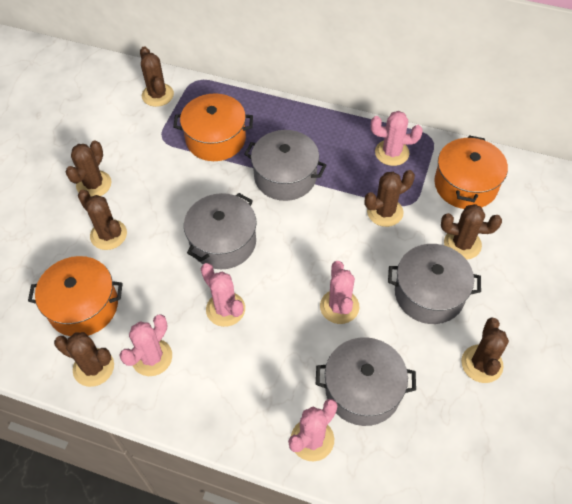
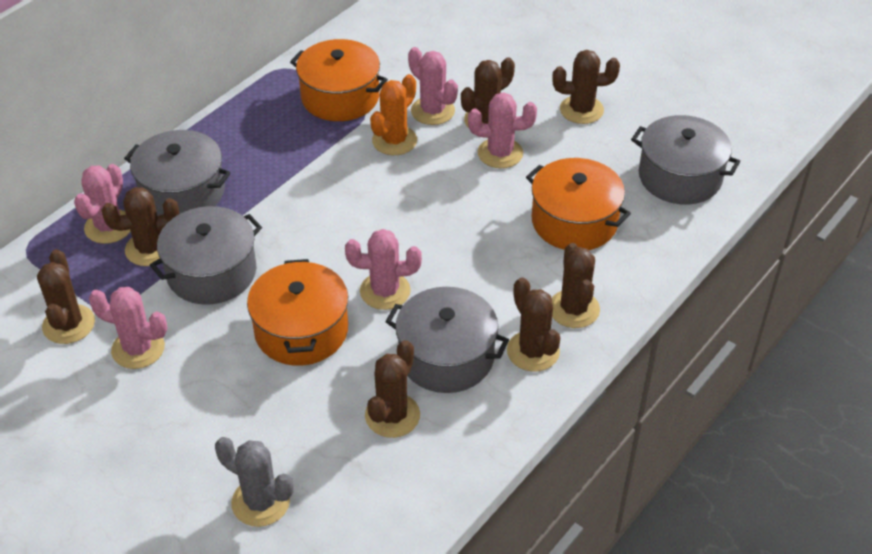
grey cactus: 0 -> 1
orange cactus: 0 -> 1

